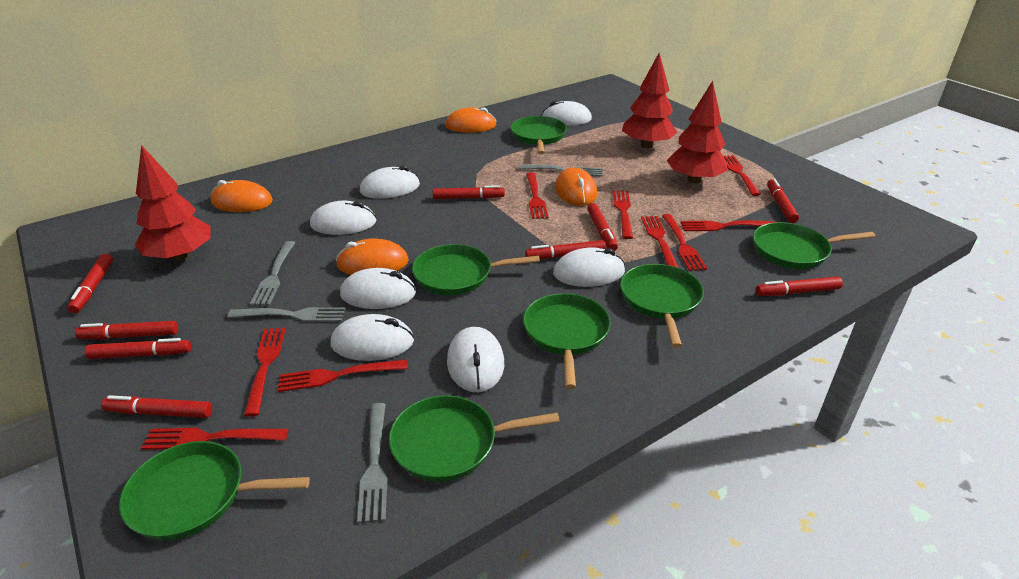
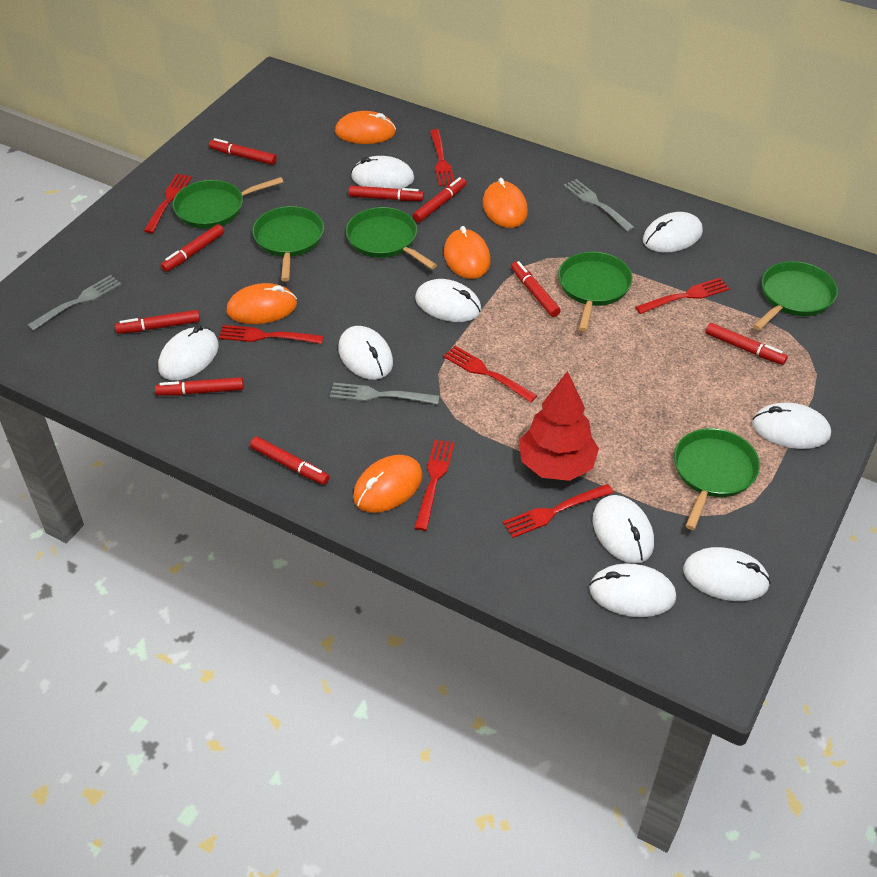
green pan: 7 -> 6
grey fork: 4 -> 3
orange mouse: 4 -> 5
red fork: 9 -> 7
red tree: 3 -> 1
white mouse: 7 -> 9

